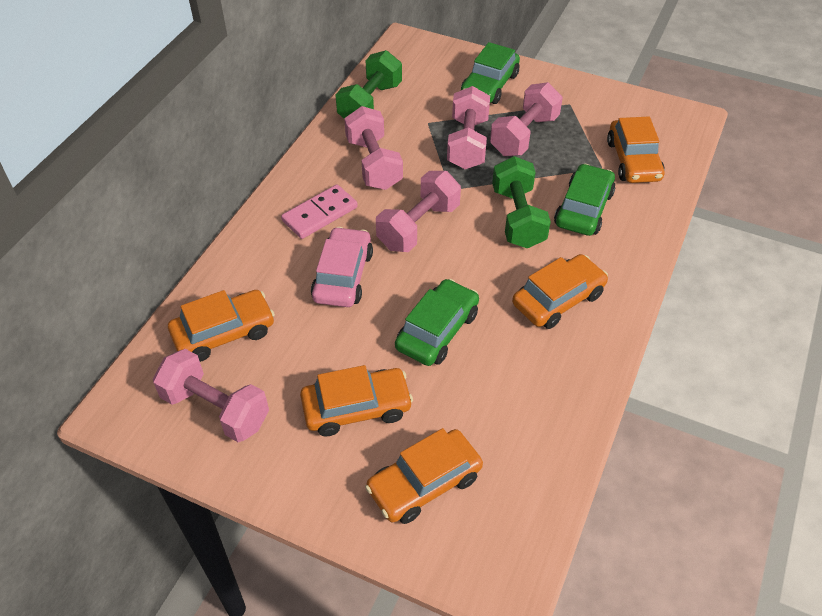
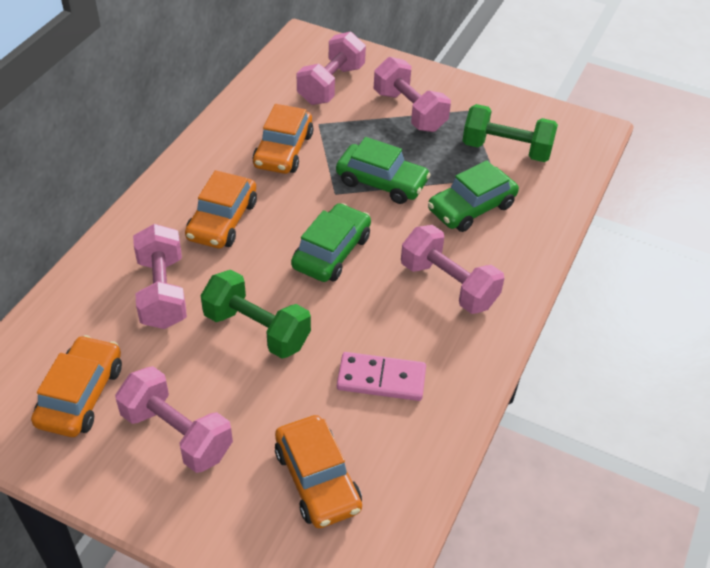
orange car: 5 -> 4
pink car: 1 -> 0

